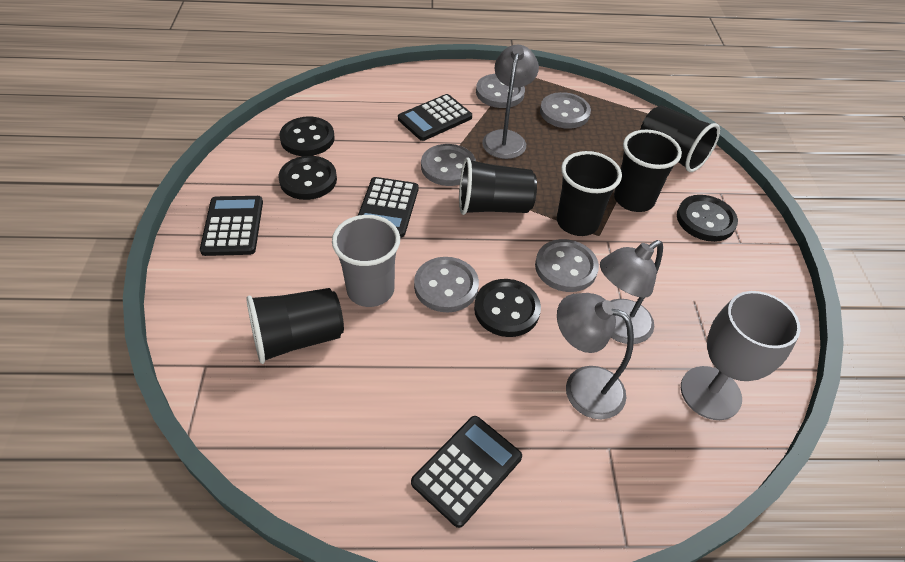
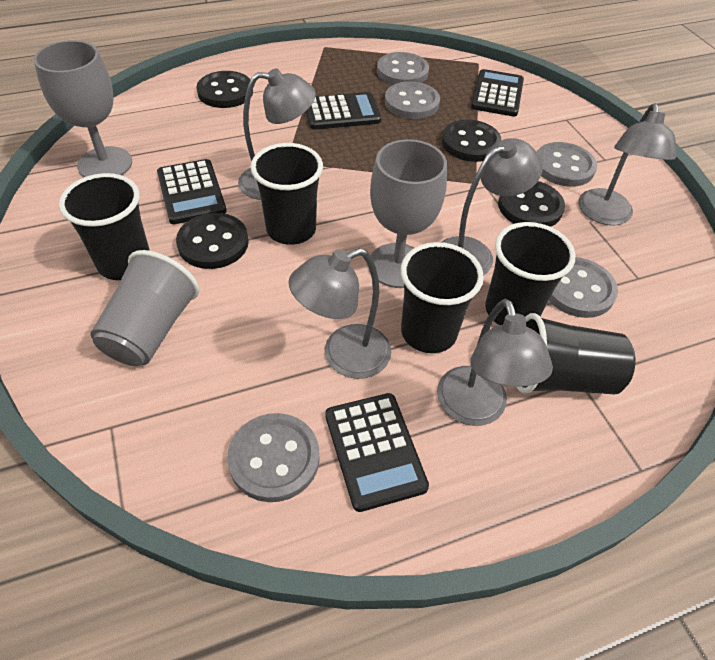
grey goblet: 1 -> 2
grey lamp: 3 -> 5

